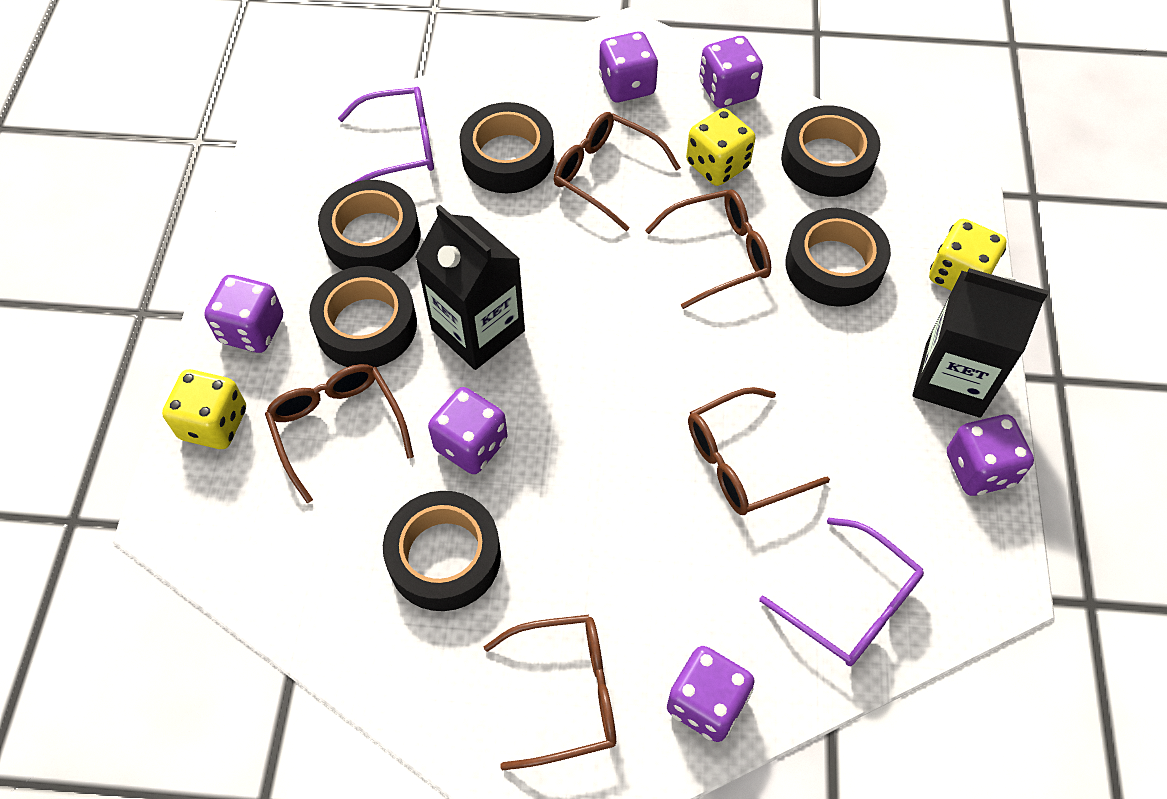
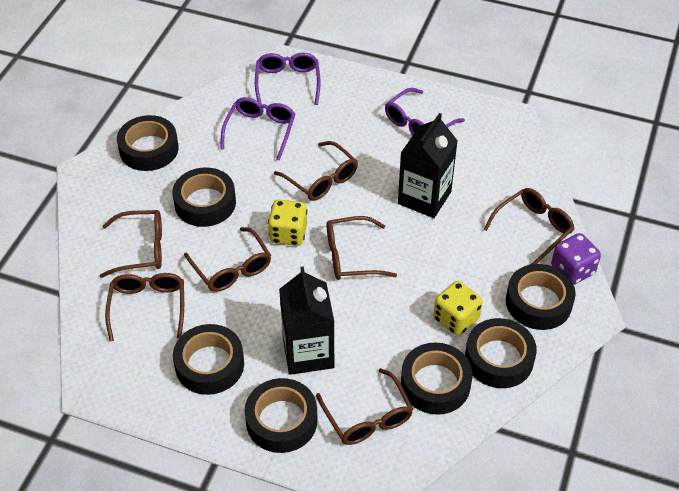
black tape: 6 -> 7
brown glasses: 5 -> 7
purple dice: 6 -> 1
purple glasses: 2 -> 3
yellow dice: 3 -> 2

